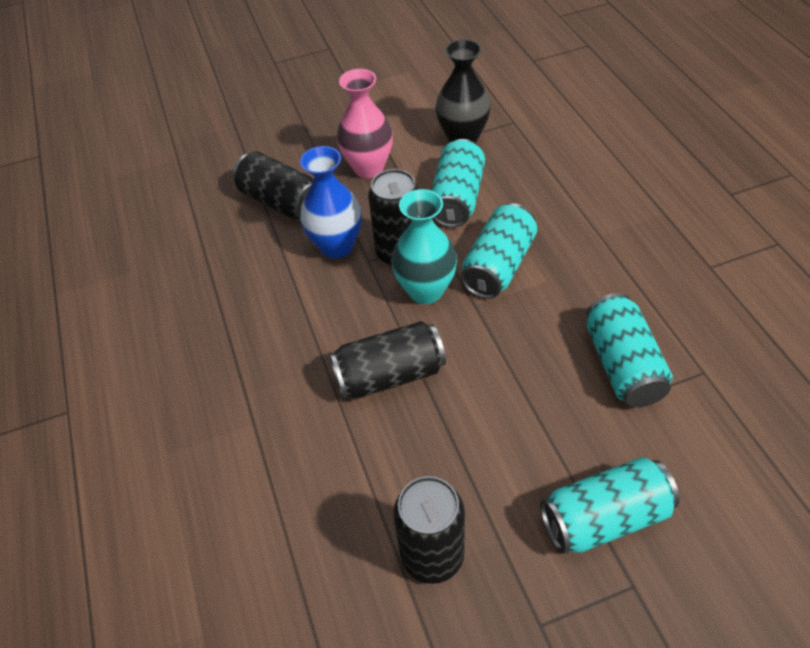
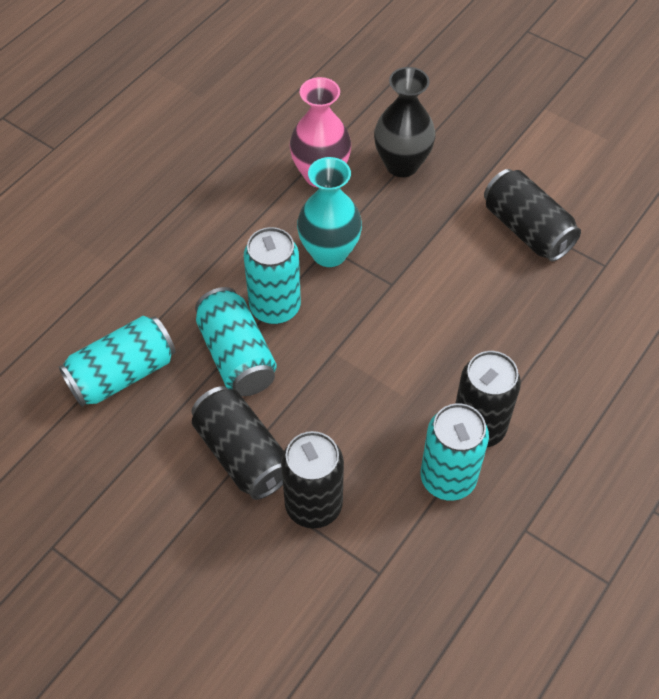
blue vase: 1 -> 0

